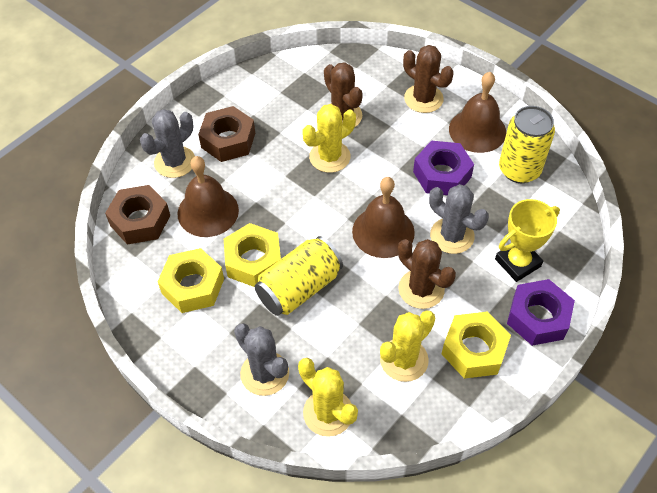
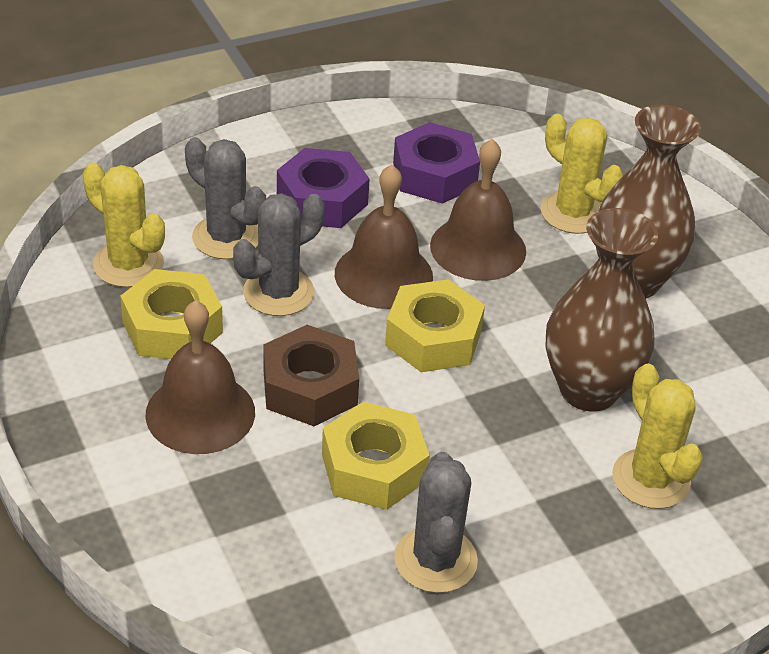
brown cactus: 3 -> 0
brown nut: 2 -> 1
brown vase: 0 -> 2
yellow can: 2 -> 0
yellow trophy: 1 -> 0

